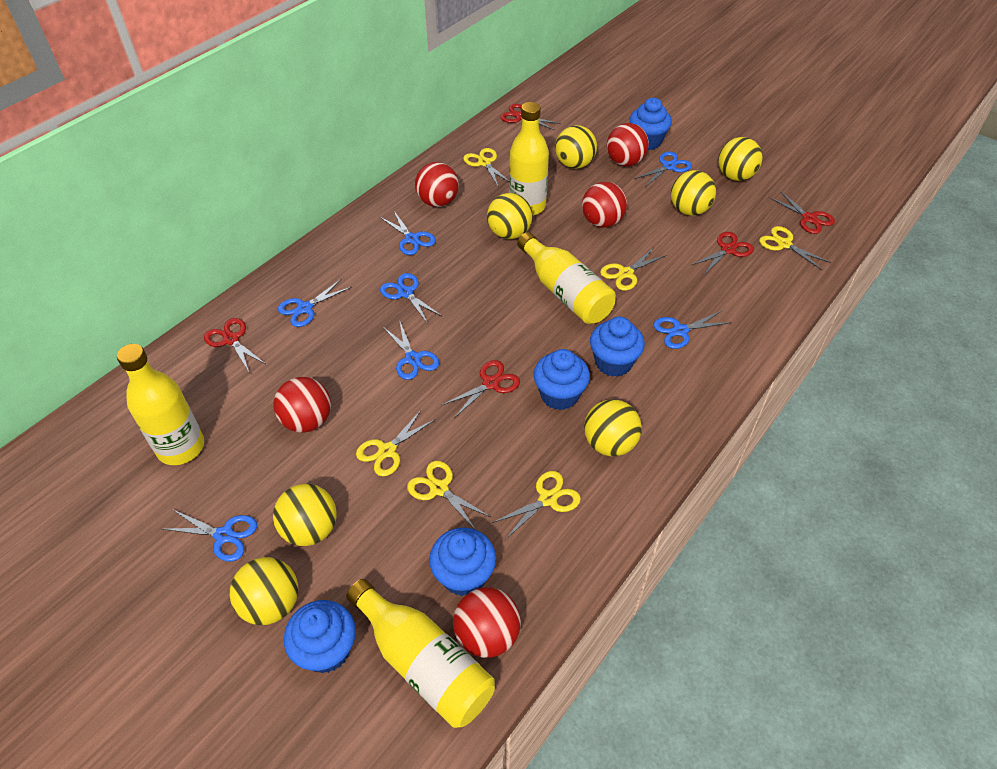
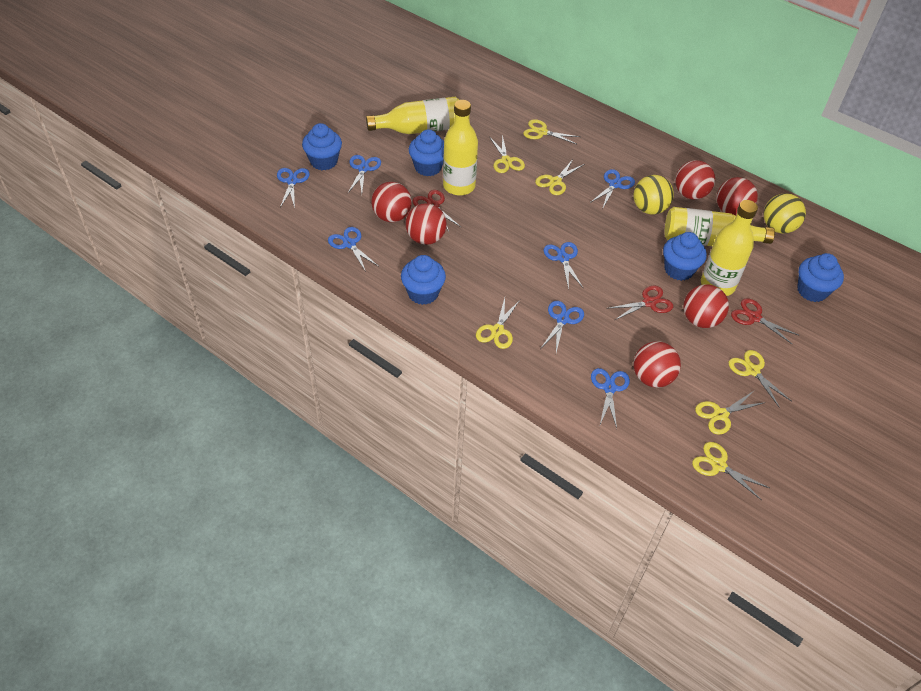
red ball: 5 -> 6
red scissors: 5 -> 3
yellow ball: 7 -> 2
yellow scissors: 6 -> 7

